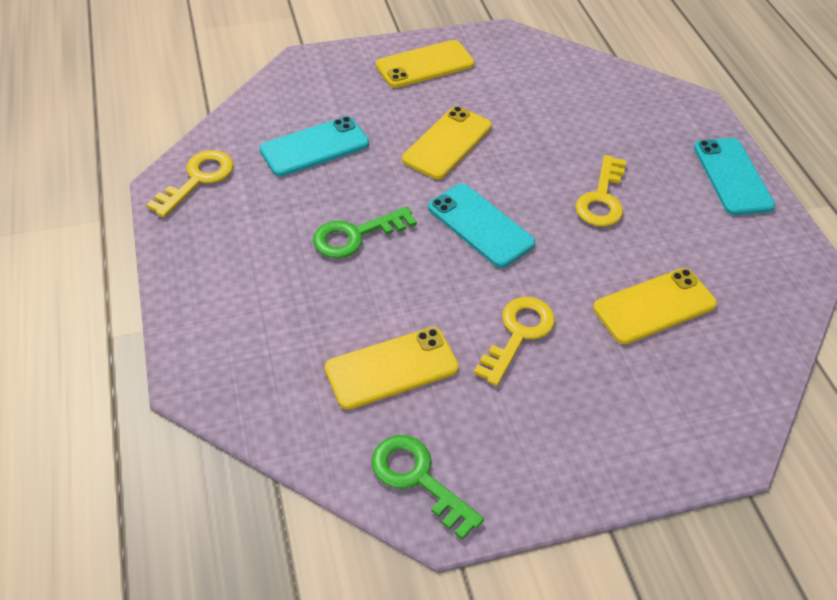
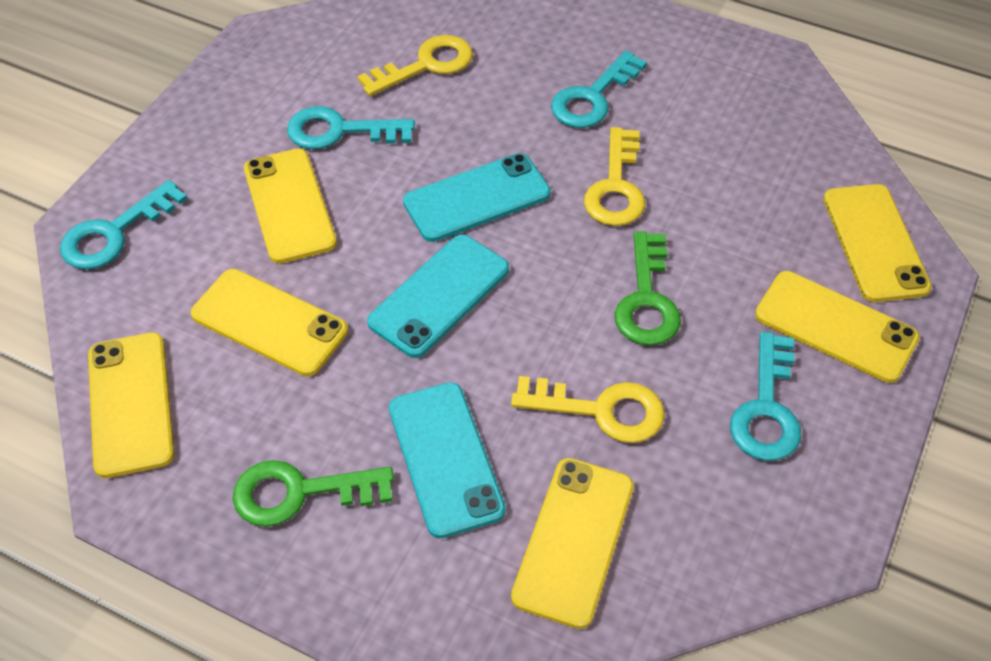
turquoise key: 0 -> 4
yellow phone: 4 -> 6

